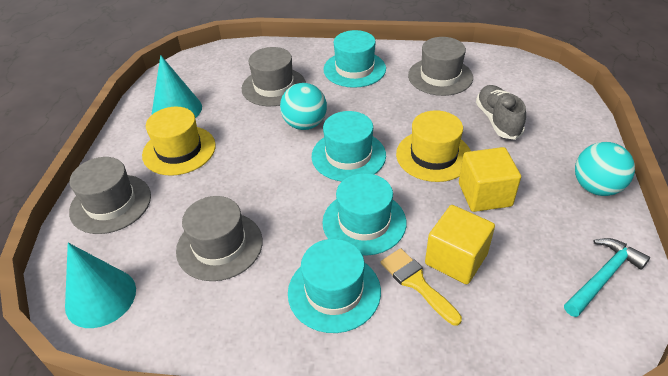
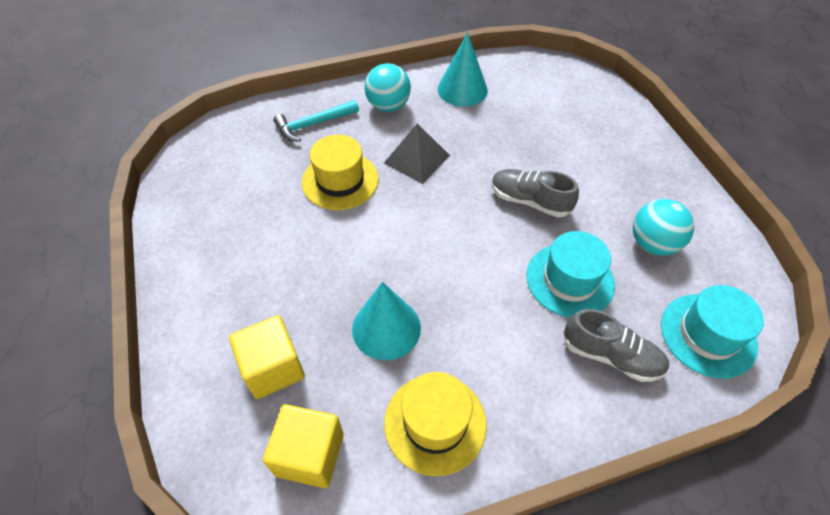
grey hat: 4 -> 0
grey pyramid: 0 -> 1
grey shoe: 1 -> 2
turquoise hat: 4 -> 2
yellow brush: 1 -> 0

